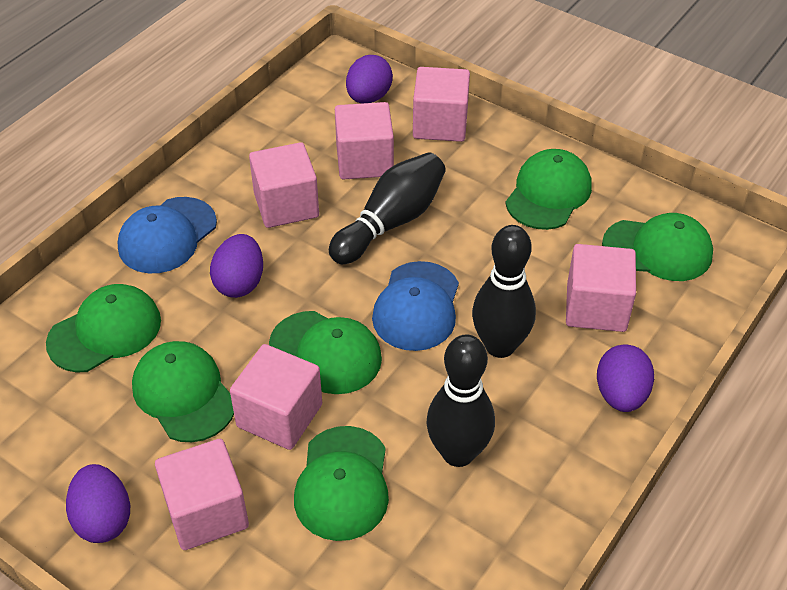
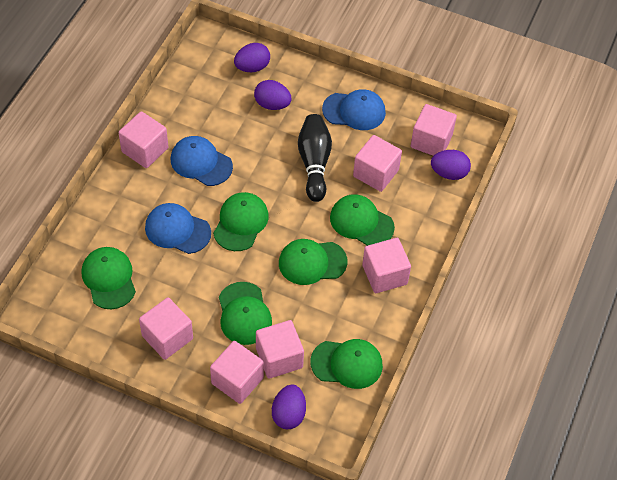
black bowling pin: 3 -> 1
blue cap: 2 -> 3
pink cube: 6 -> 7

